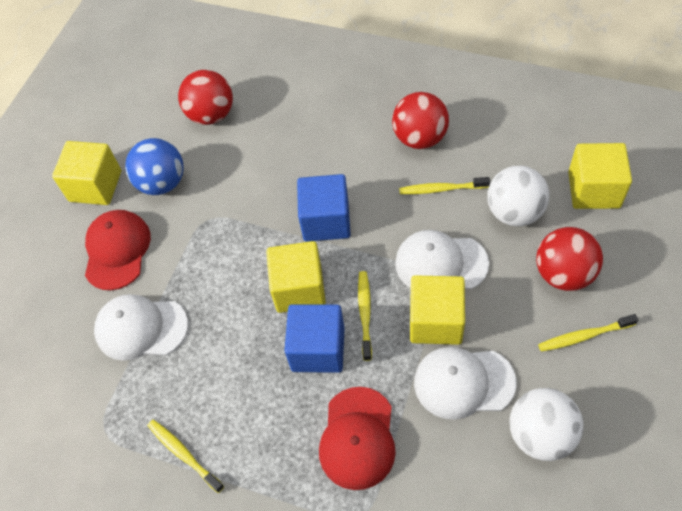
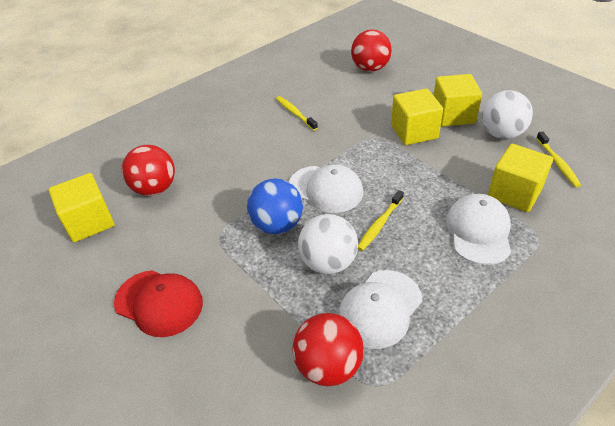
blue cube: 2 -> 0
red cap: 2 -> 1
yellow toothbrush: 4 -> 3

